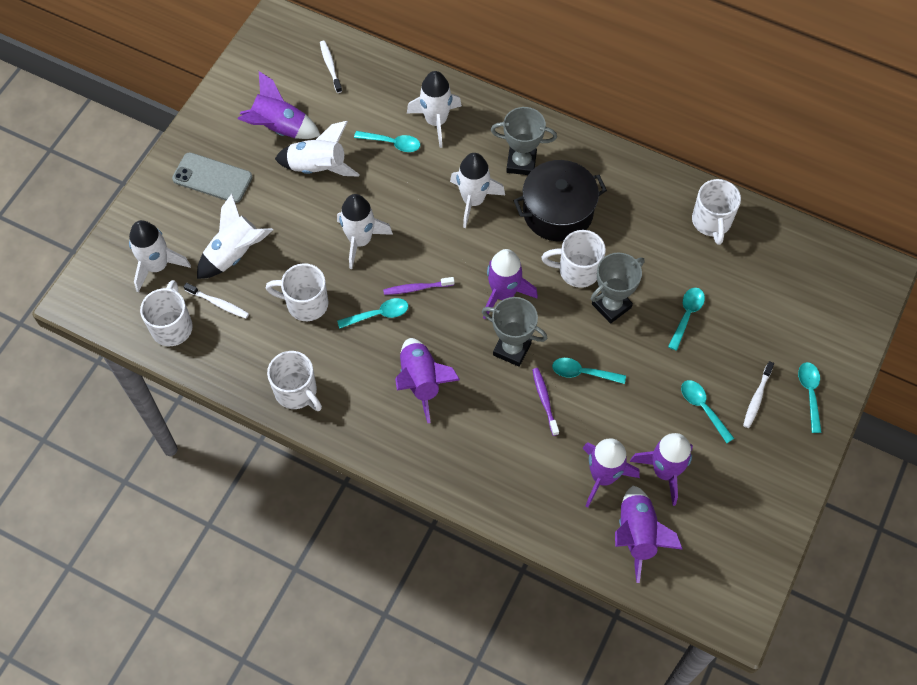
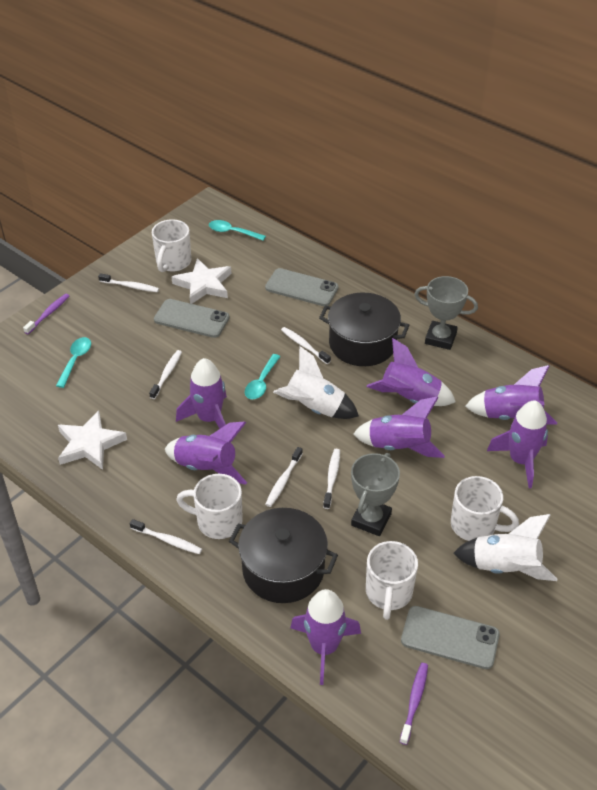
black pot: 1 -> 2
grey phone: 1 -> 3
grey trophy: 3 -> 2
purple rocket: 6 -> 7
turquoise spoon: 6 -> 3
white mug: 5 -> 4
white rocket: 6 -> 2
white star: 0 -> 2
white toothbrush: 3 -> 6

